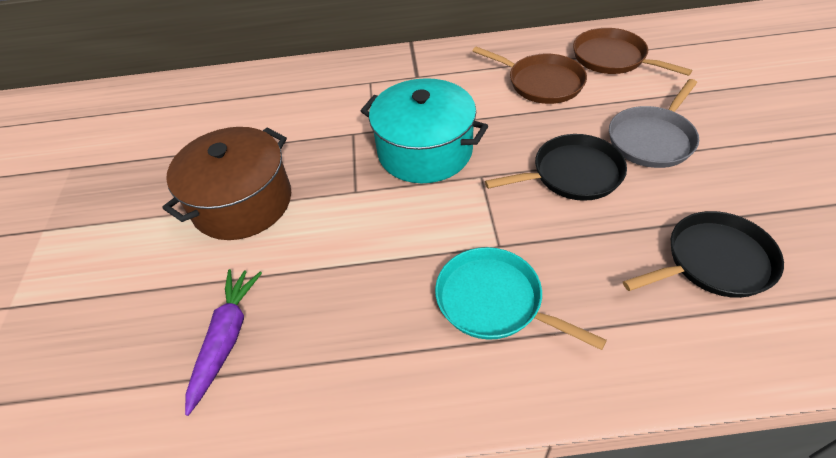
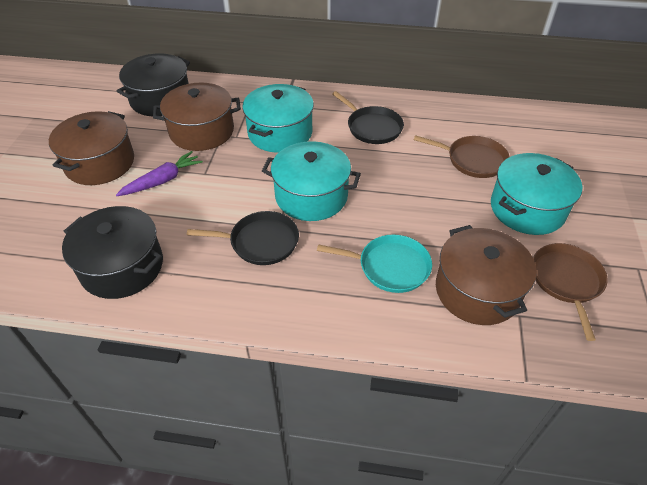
black pot: 0 -> 2
brown pot: 1 -> 3
grey pan: 1 -> 0
turquoise pot: 1 -> 3

